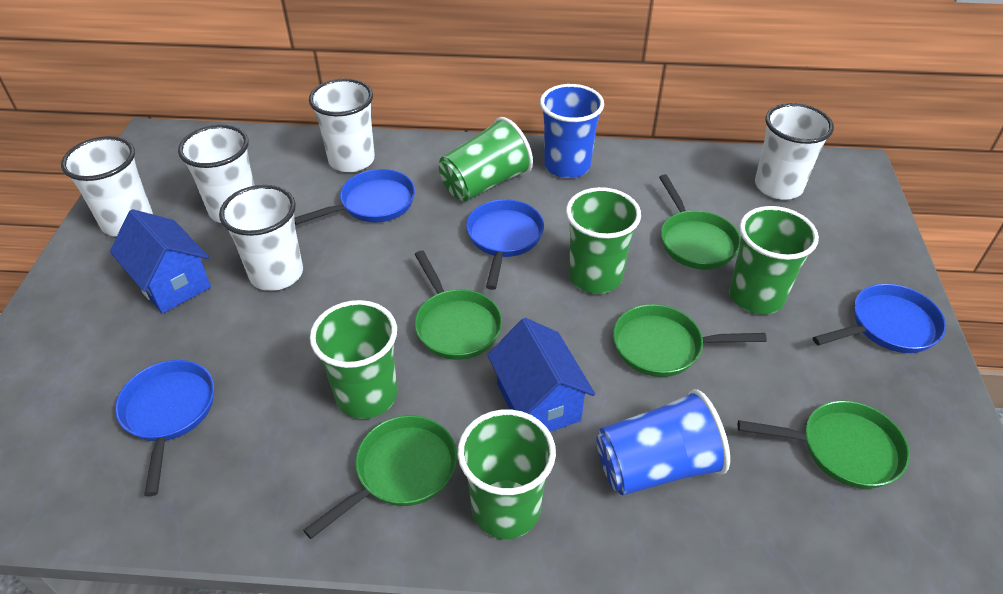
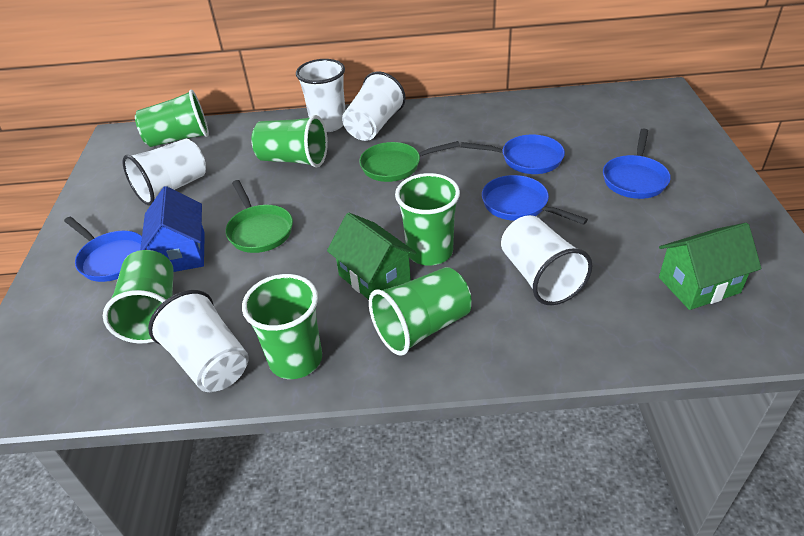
blue cup: 2 -> 0
blue house: 2 -> 1
green cup: 5 -> 6
green house: 0 -> 2
green pan: 5 -> 2

